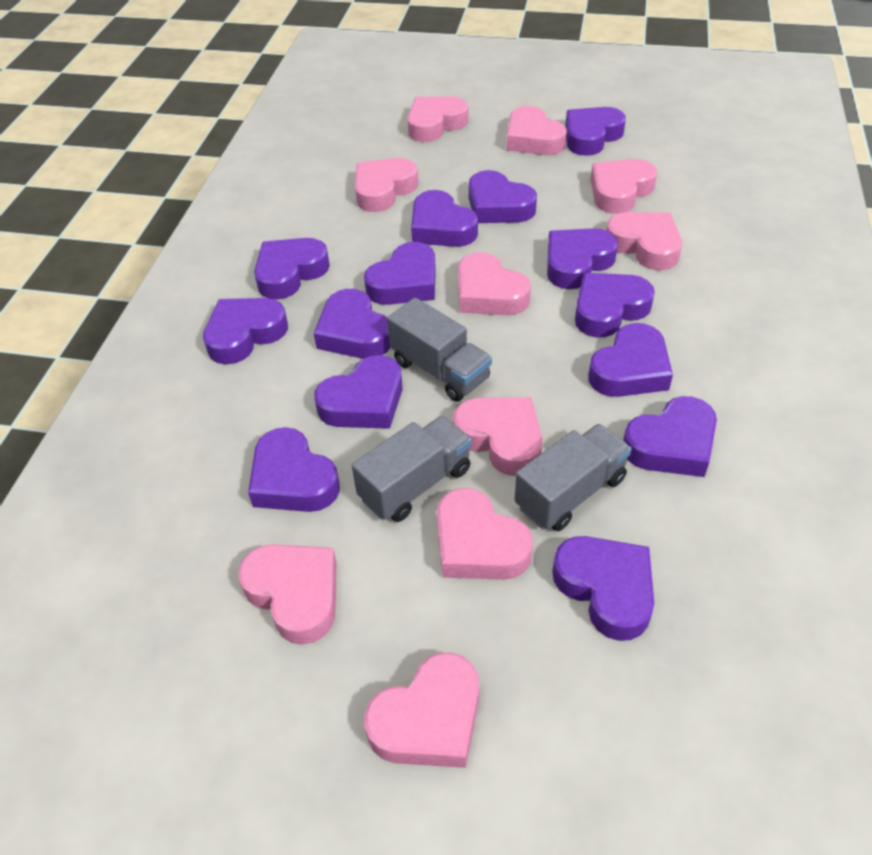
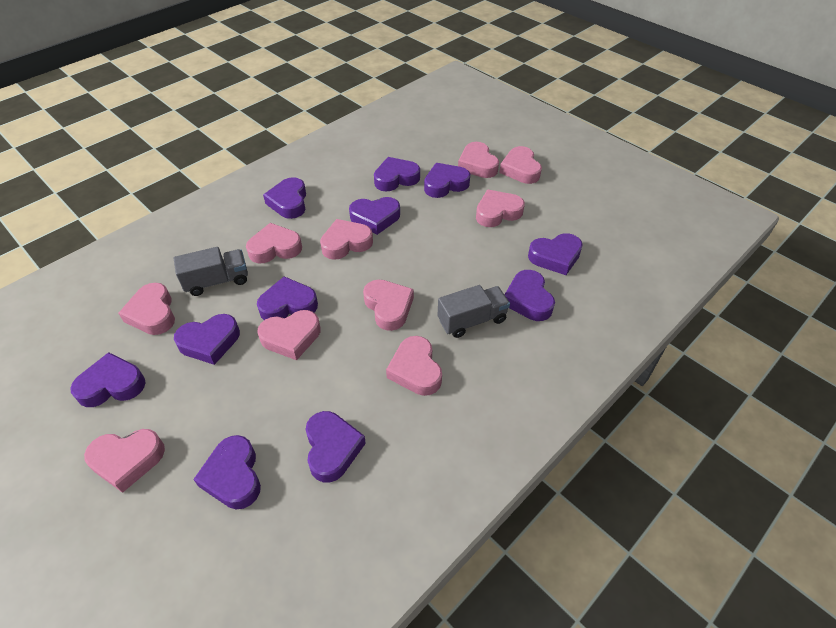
grey truck: 3 -> 2
purple heart: 14 -> 11

